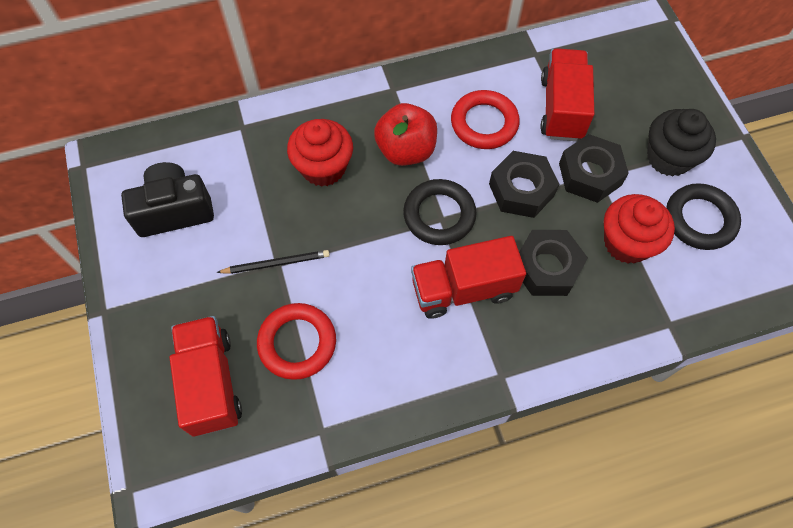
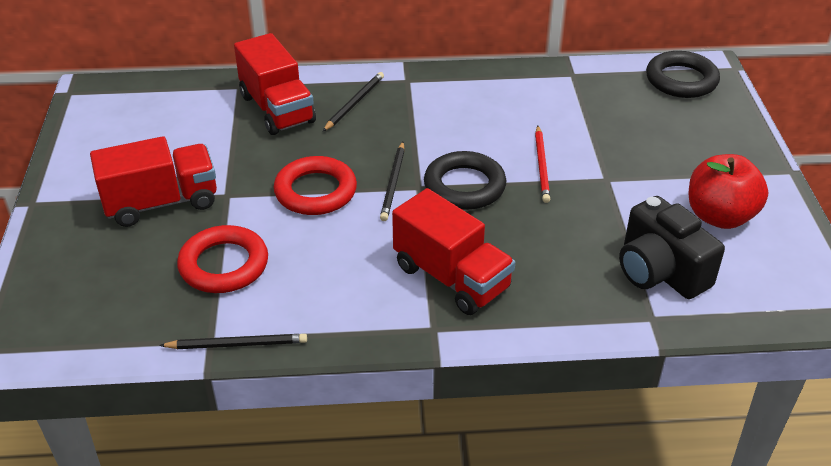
black cupcake: 1 -> 0
black nut: 3 -> 0
black pencil: 1 -> 3
red cupcake: 2 -> 0
red pencil: 0 -> 1

